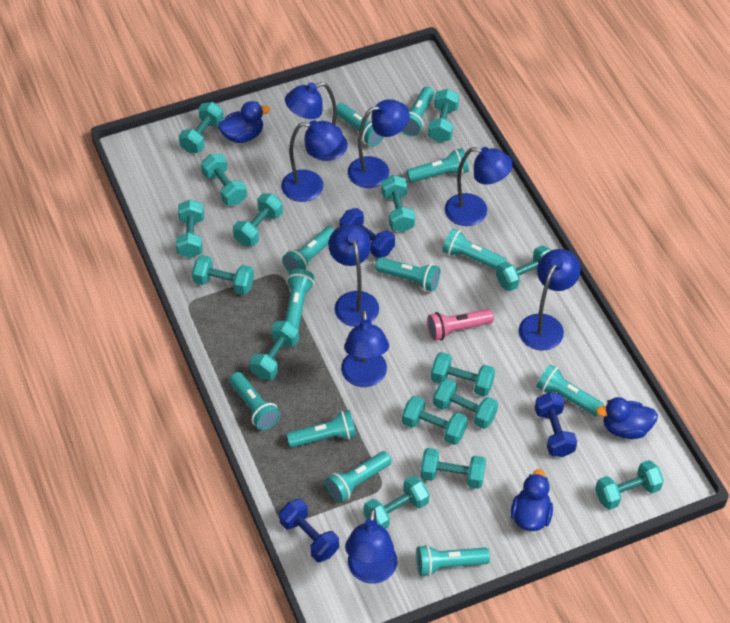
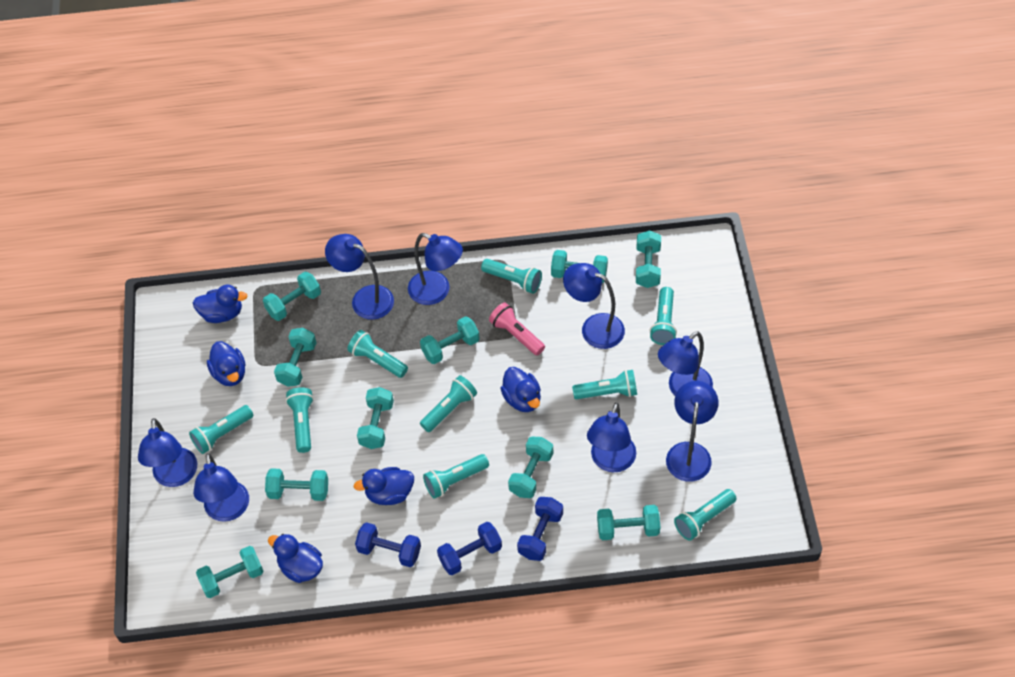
blue duck: 3 -> 5
turquoise dumbbell: 15 -> 10
turquoise flashlight: 12 -> 9

